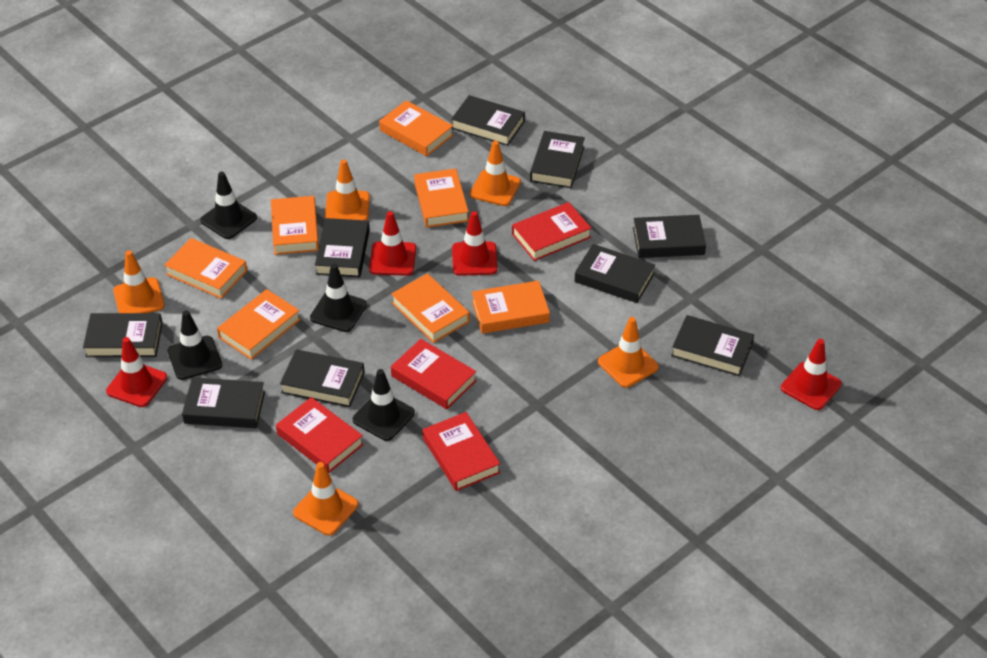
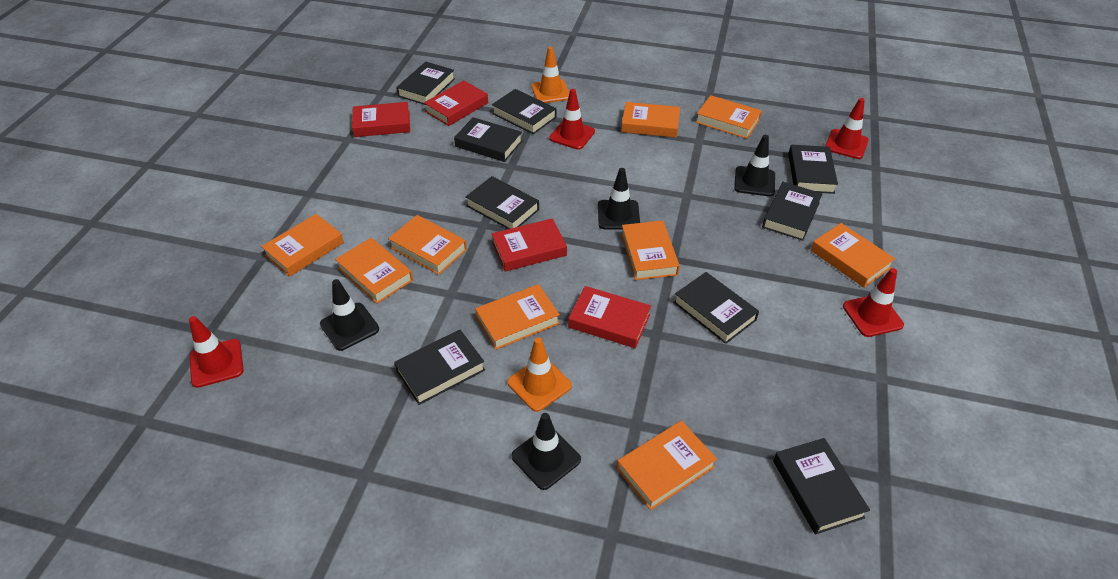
orange book: 7 -> 9
orange traffic cone: 5 -> 2

